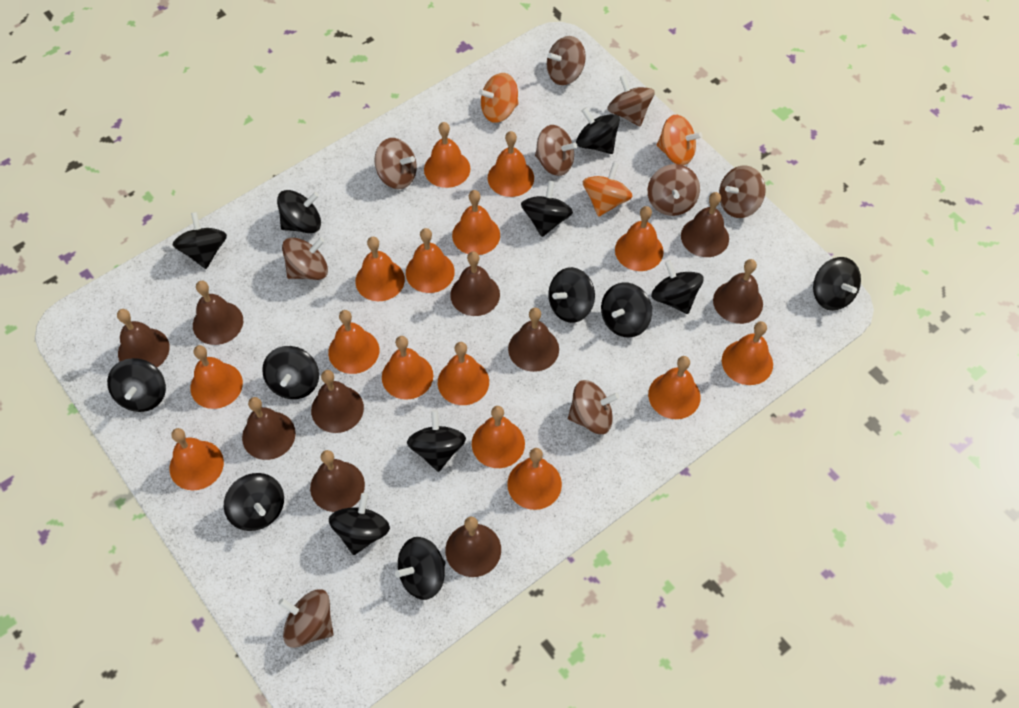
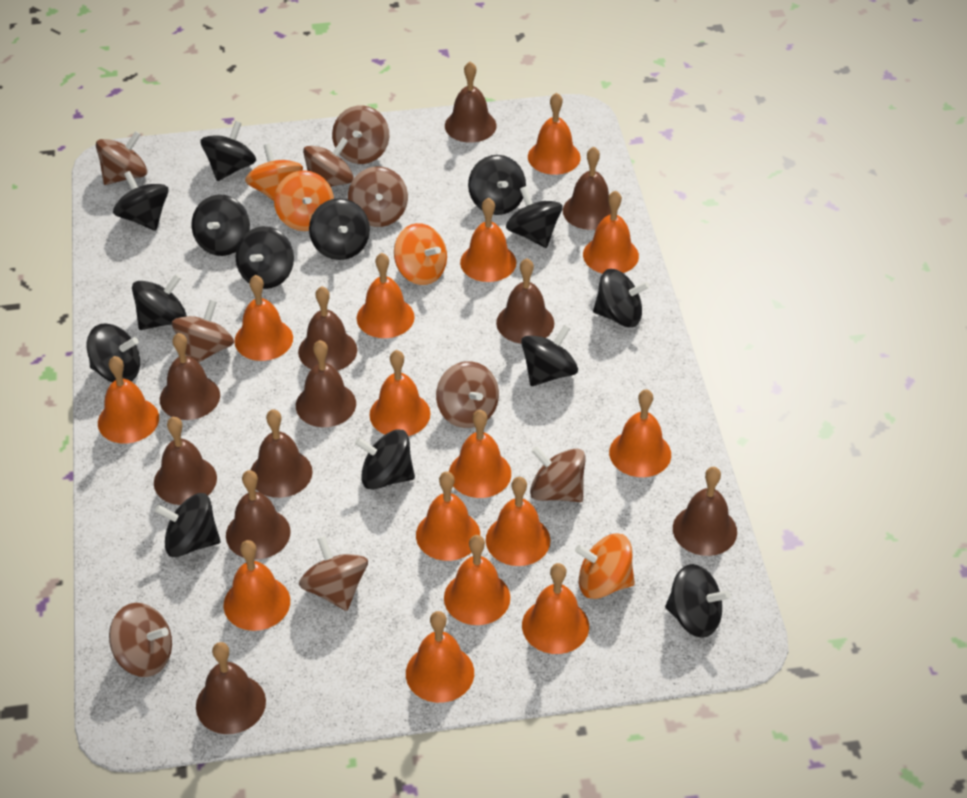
brown bell: 10 -> 11
orange spinning top: 3 -> 4

